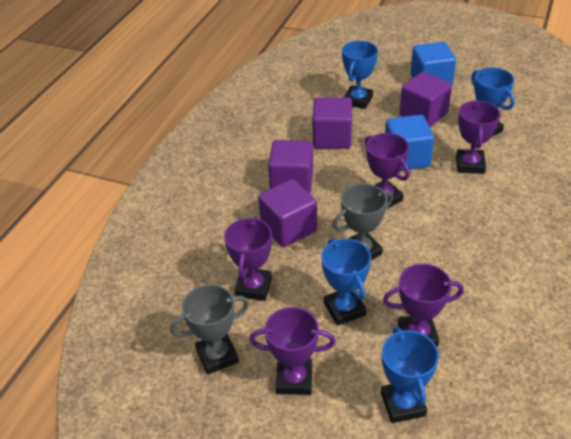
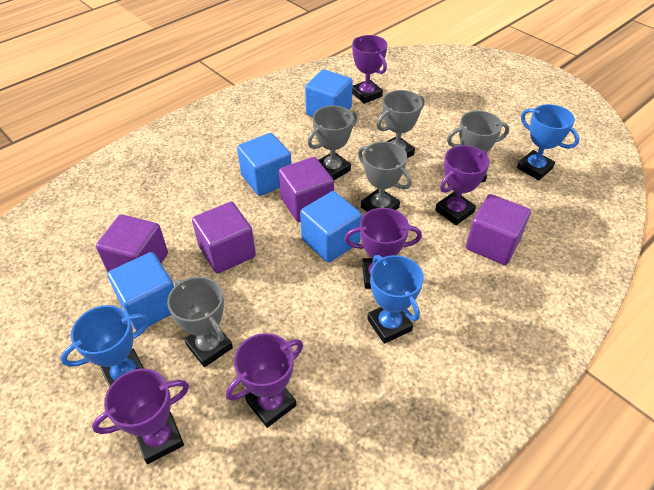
blue cube: 2 -> 4
blue trophy: 4 -> 3
grey trophy: 2 -> 5

